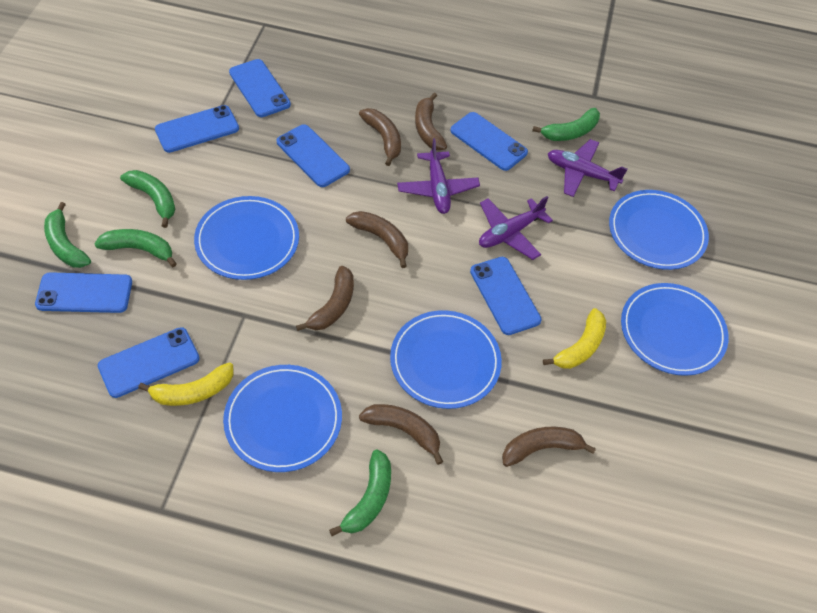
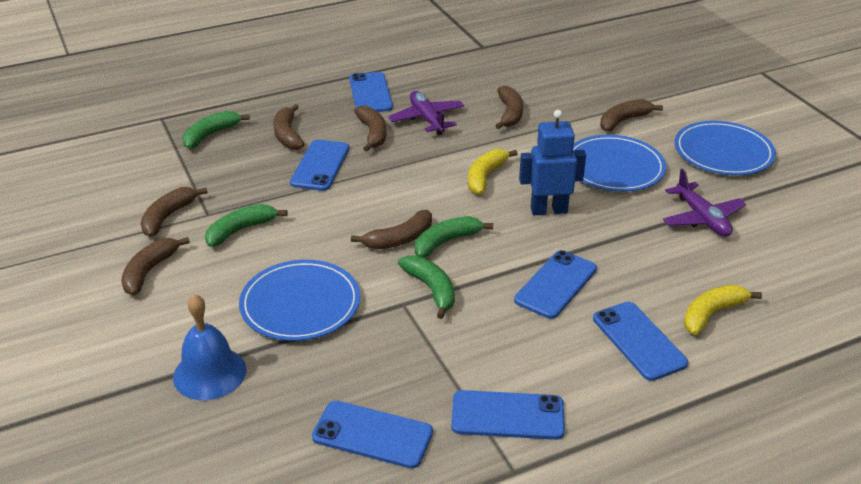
blue bell: 0 -> 1
blue phone: 7 -> 6
blue plate: 5 -> 3
blue robot: 0 -> 1
brown banana: 6 -> 7
green banana: 5 -> 4
purple plane: 3 -> 2

